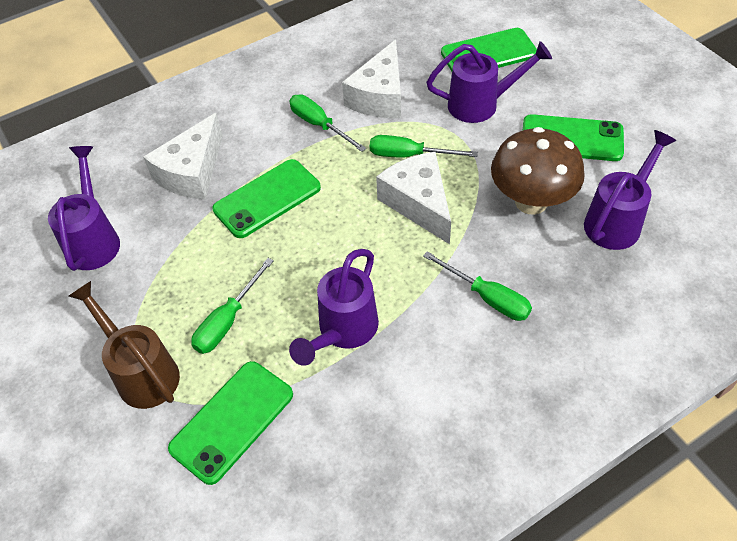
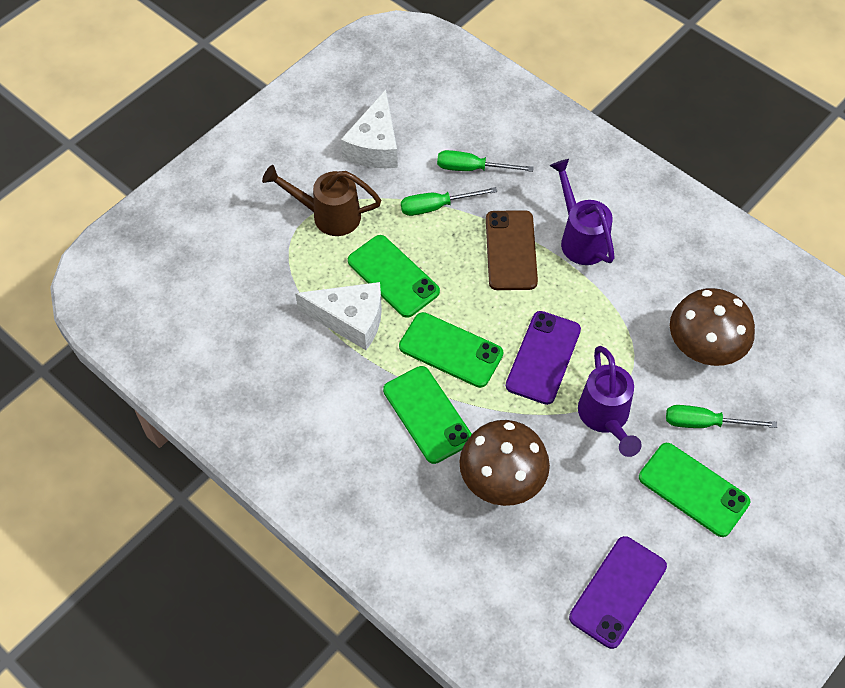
brown mushroom: 1 -> 2
brown phone: 0 -> 1
green screwdriver: 4 -> 3
purple phone: 0 -> 2
purple watering can: 4 -> 2
white cheese: 3 -> 2

